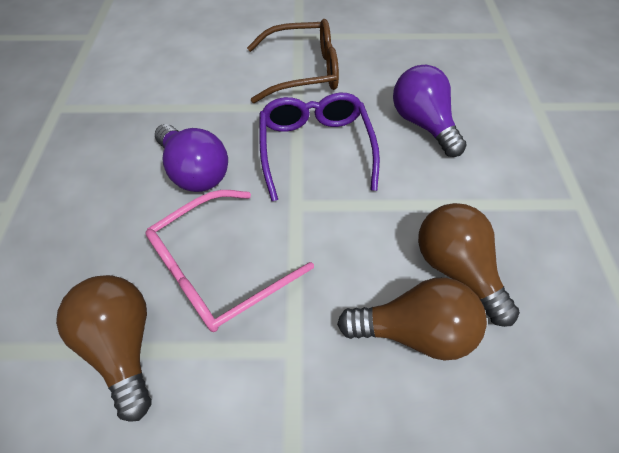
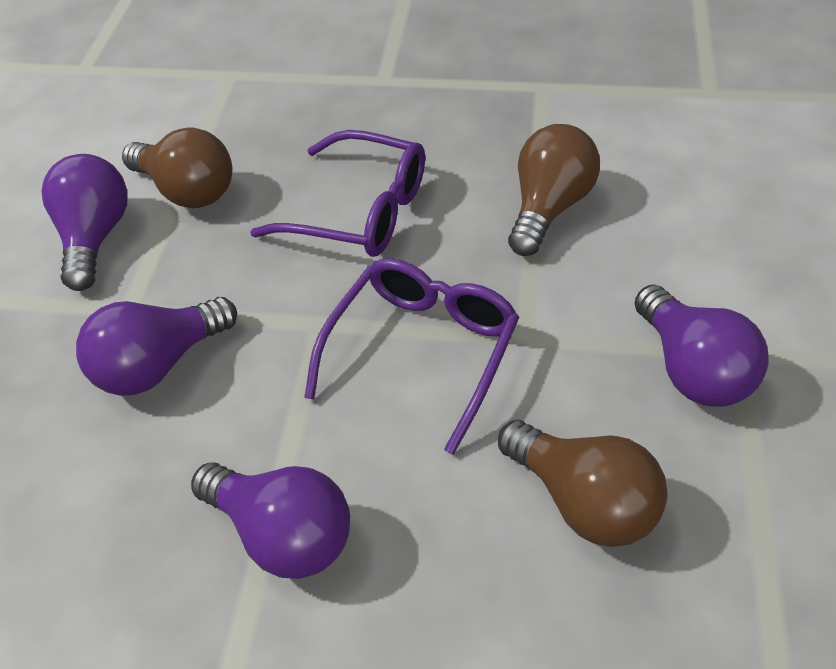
brown glasses: 1 -> 0
pink glasses: 1 -> 0
purple glasses: 1 -> 2
purple light bulb: 2 -> 4

